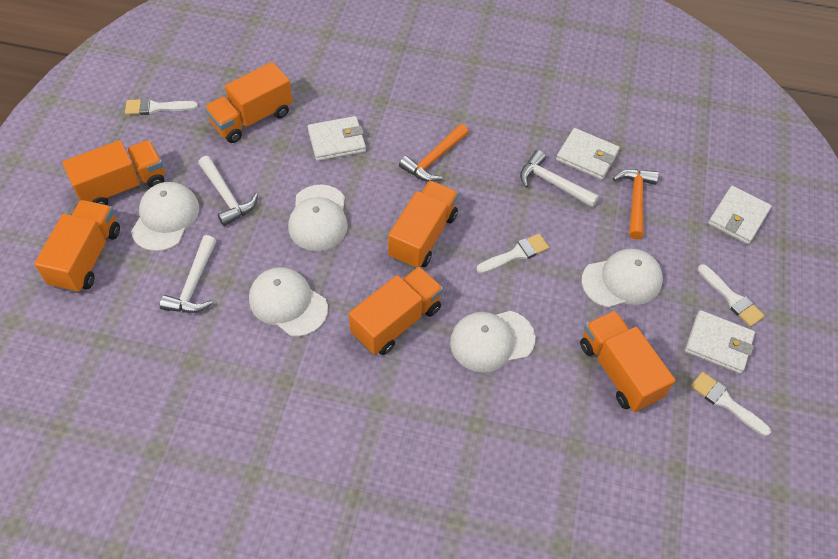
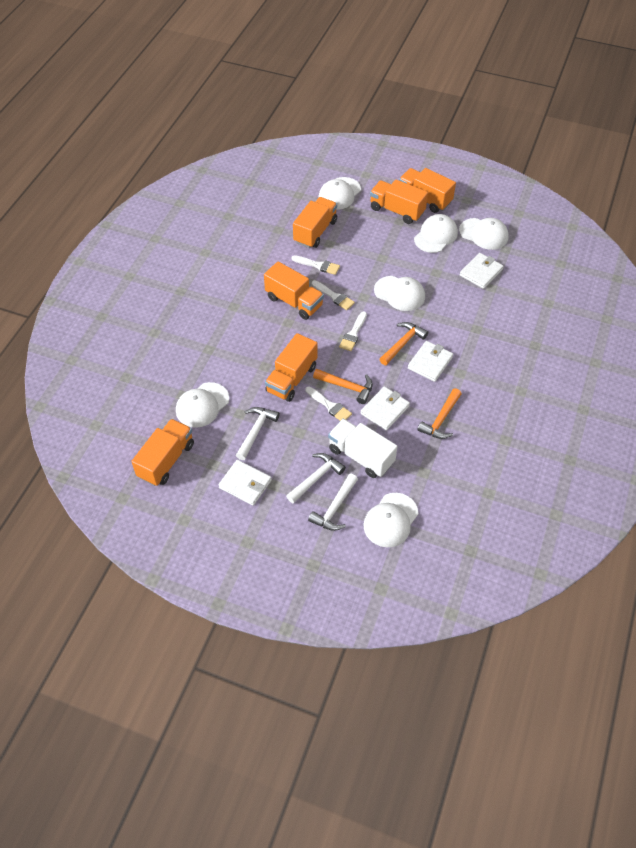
orange hammer: 2 -> 3
white cap: 5 -> 6
white truck: 0 -> 1

